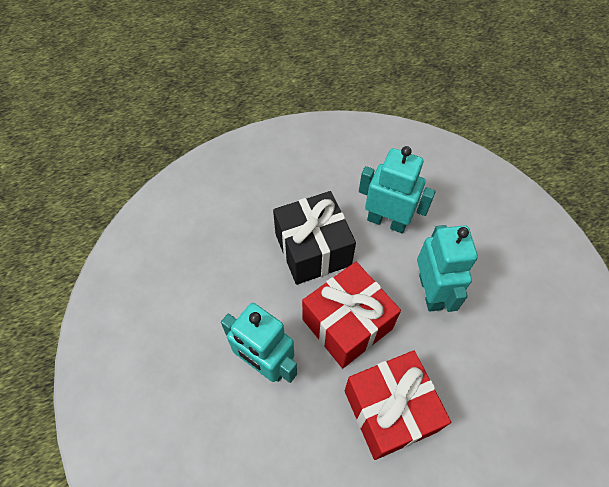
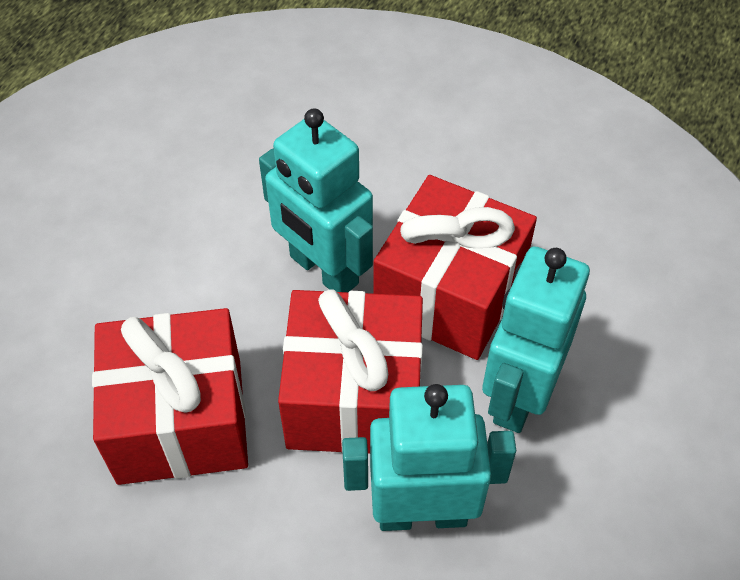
black gift: 1 -> 0
red gift: 2 -> 3

